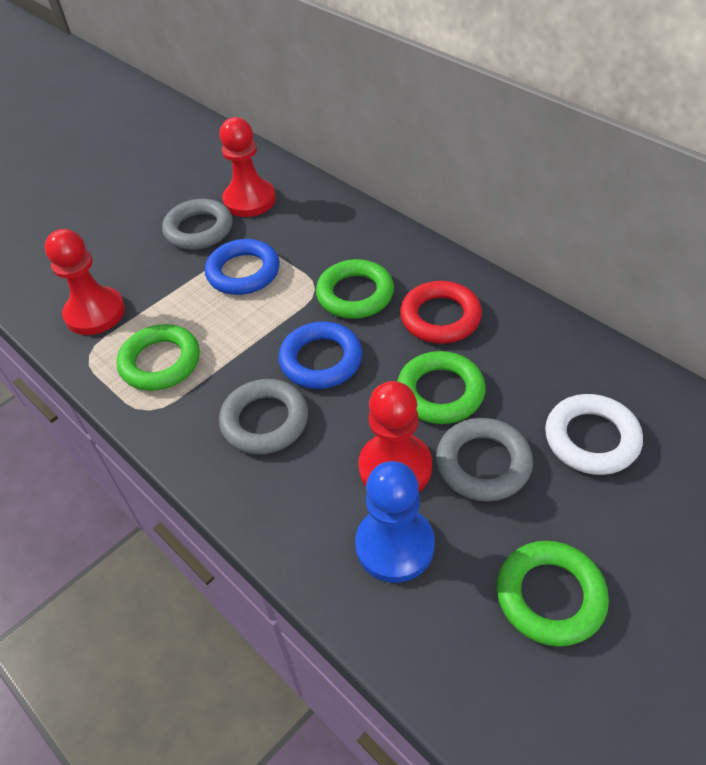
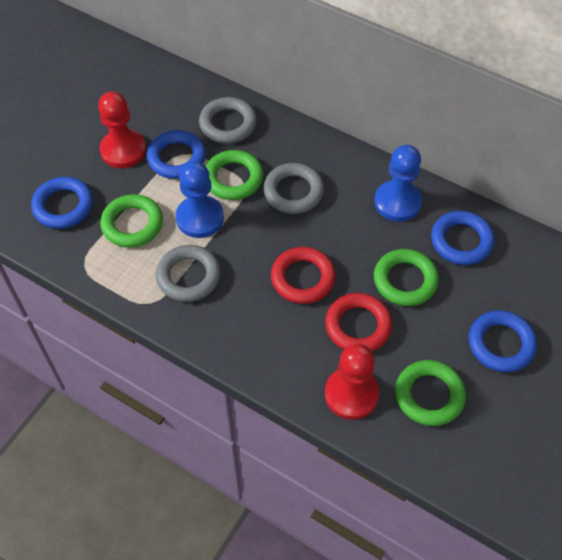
blue pawn: 1 -> 2
blue ring: 2 -> 4
red pawn: 3 -> 2
red ring: 1 -> 2
white ring: 1 -> 0

